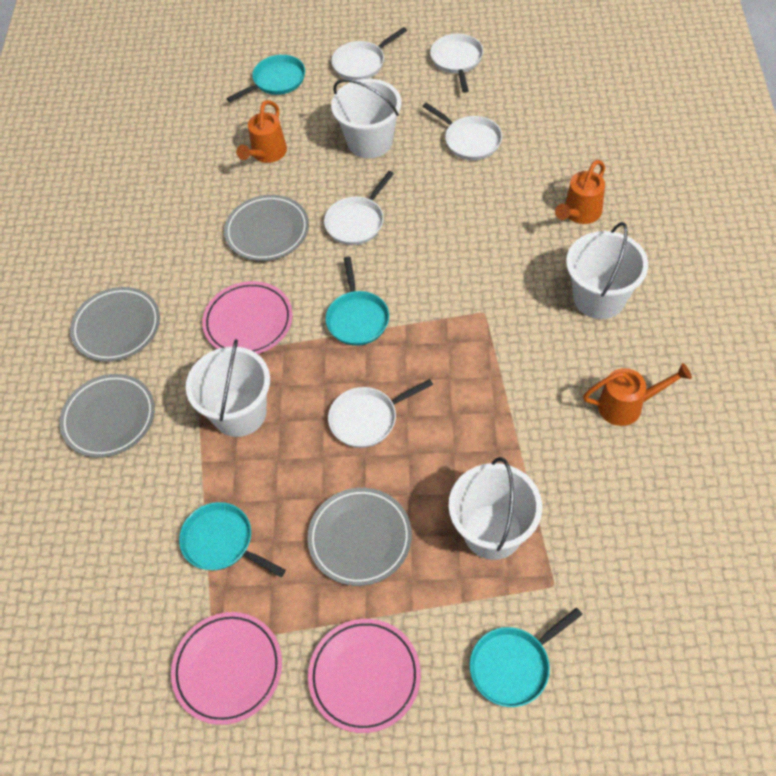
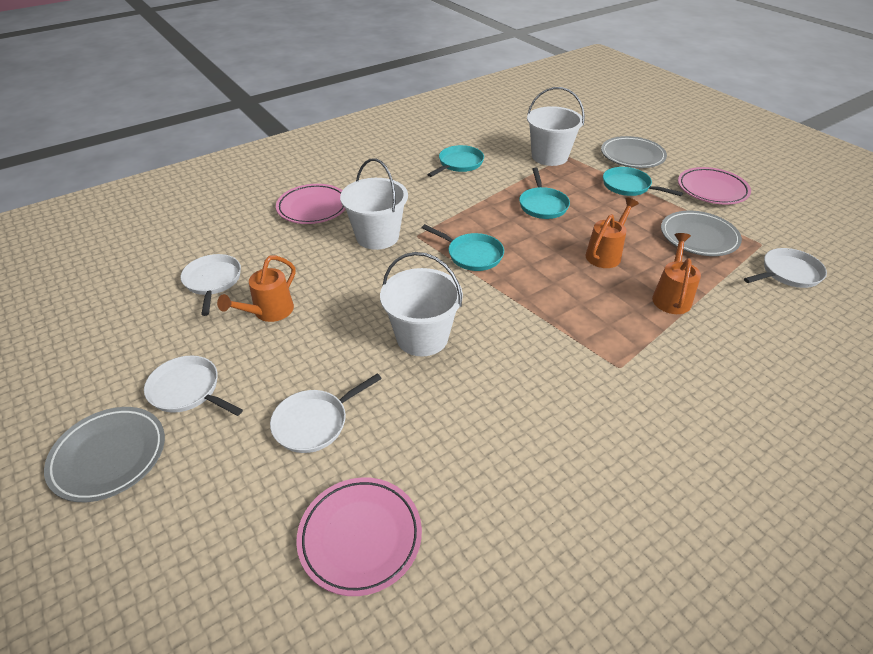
grey plate: 4 -> 3
white bucket: 4 -> 3
white pan: 5 -> 4

